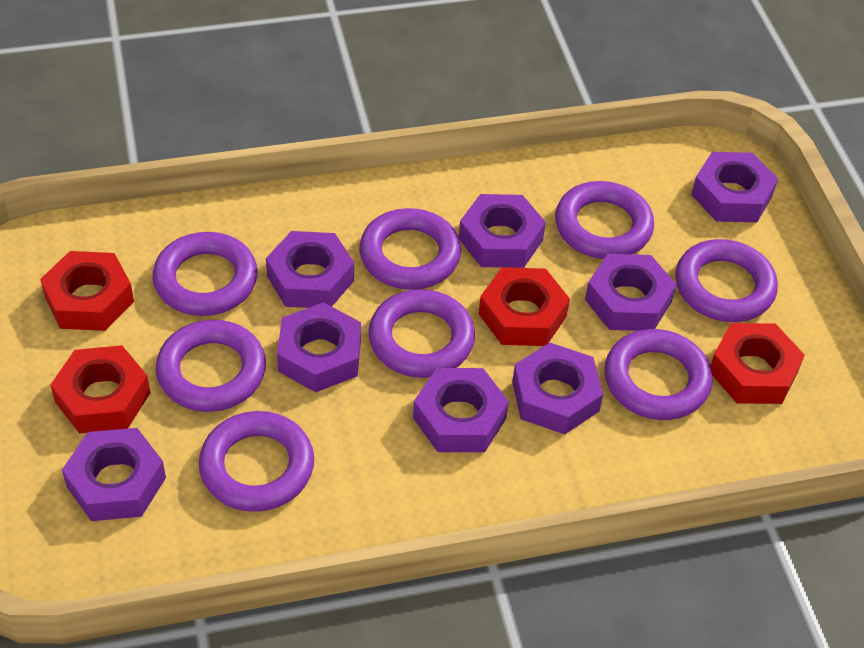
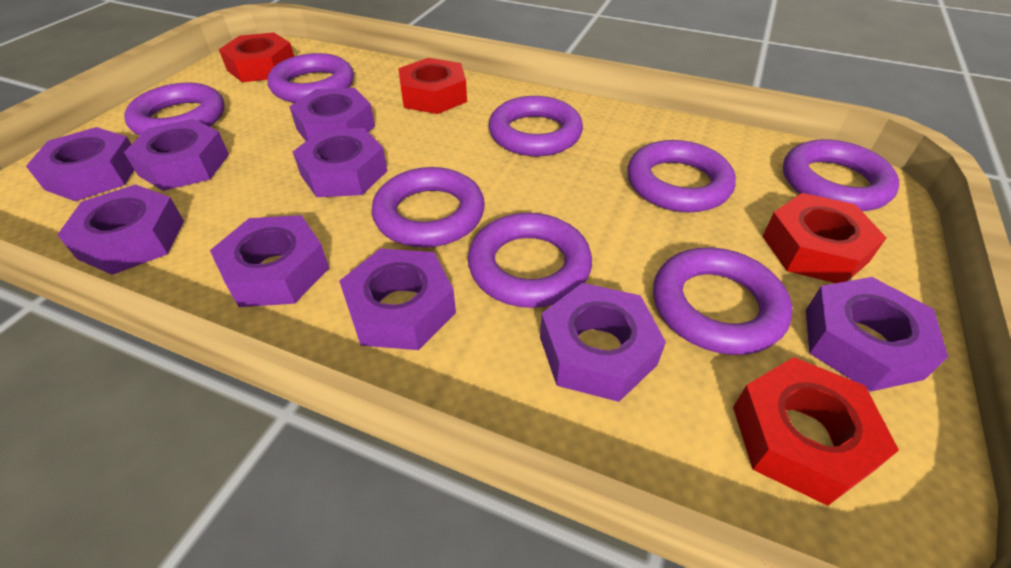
purple nut: 8 -> 9

